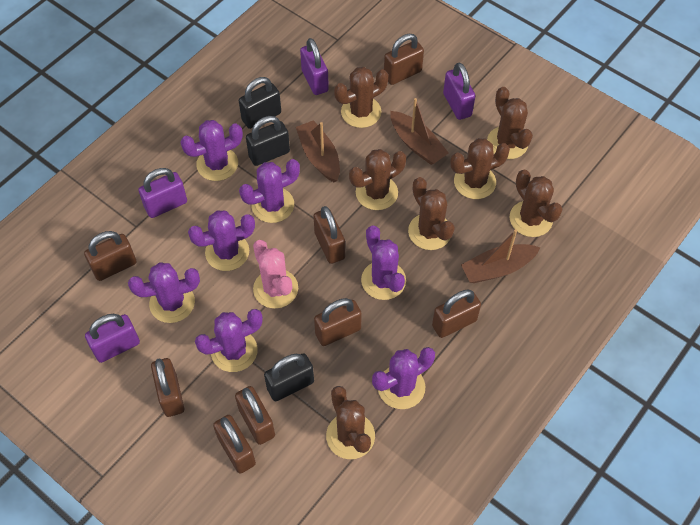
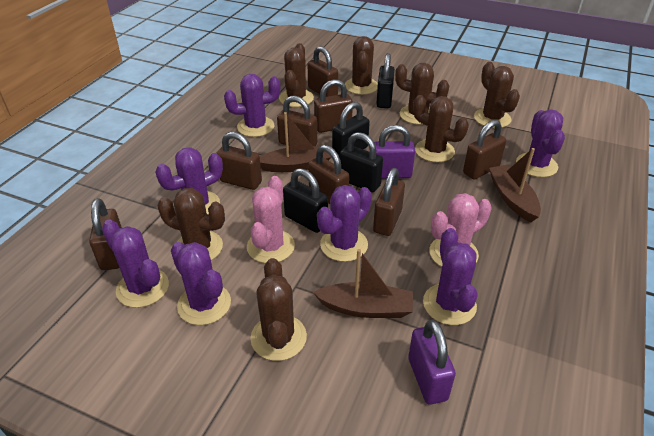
black padlock: 3 -> 4
pink cactus: 1 -> 2
purple padlock: 4 -> 2

